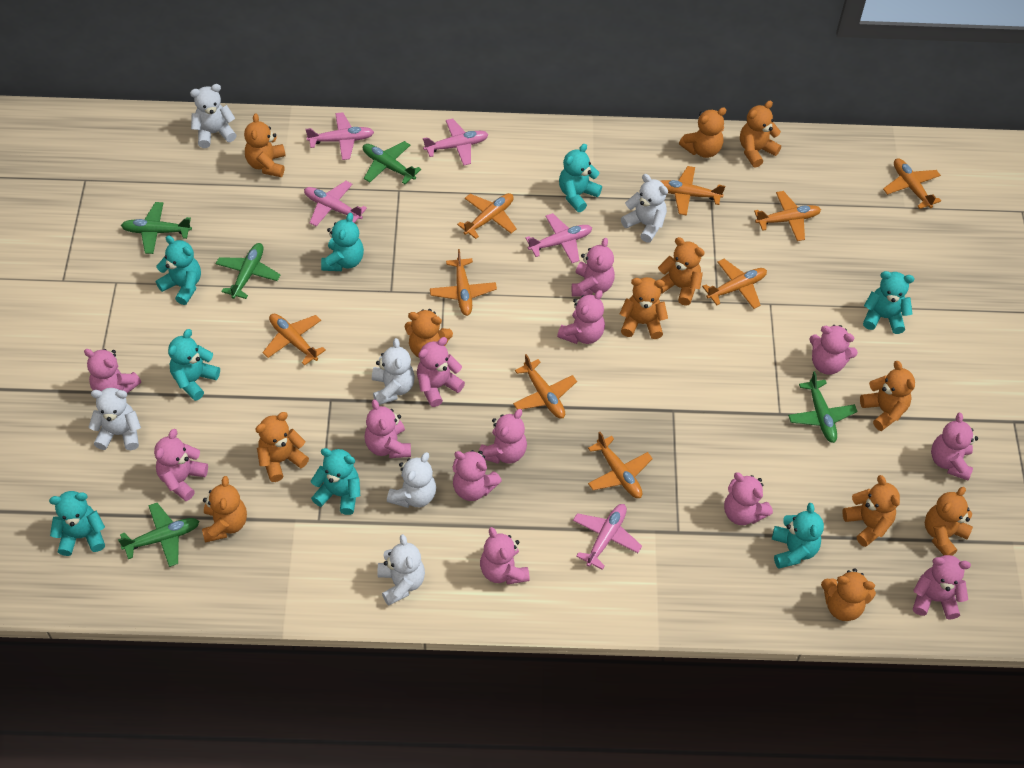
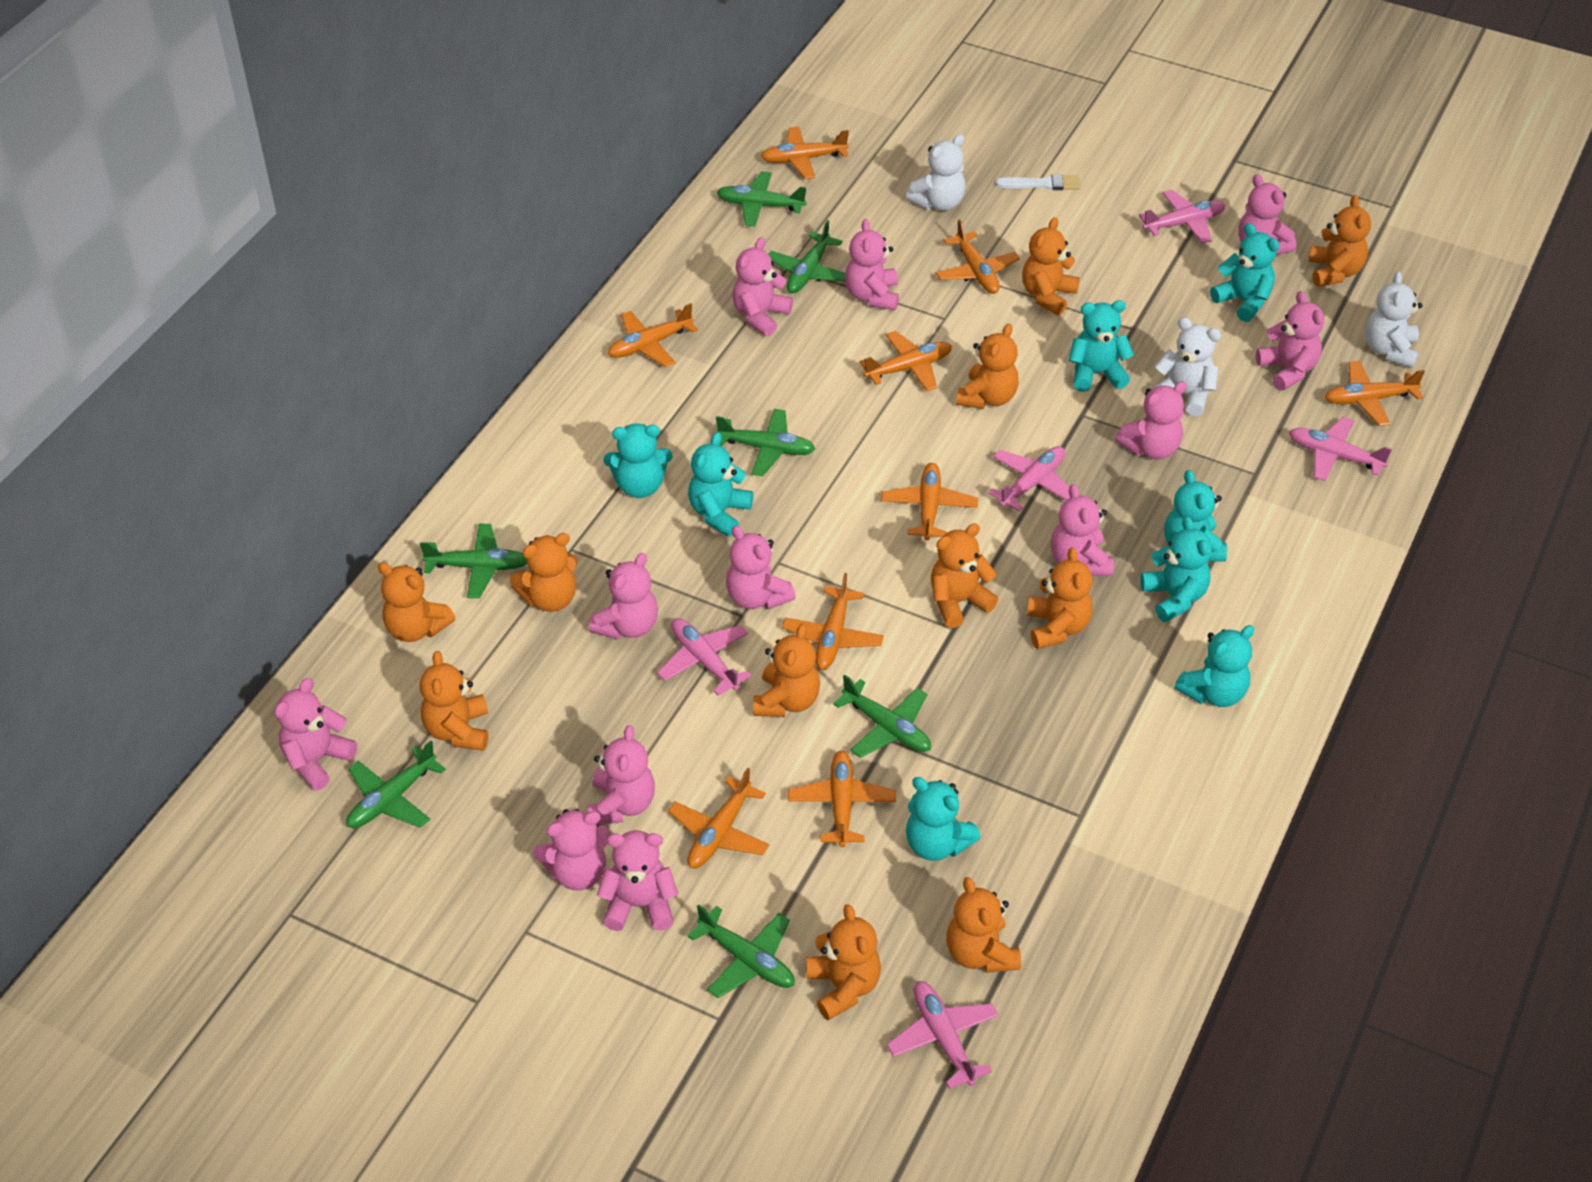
green plane: 5 -> 7
orange teddy bear: 12 -> 11
pink teddy bear: 13 -> 12
white brush: 0 -> 1
white teddy bear: 6 -> 3

